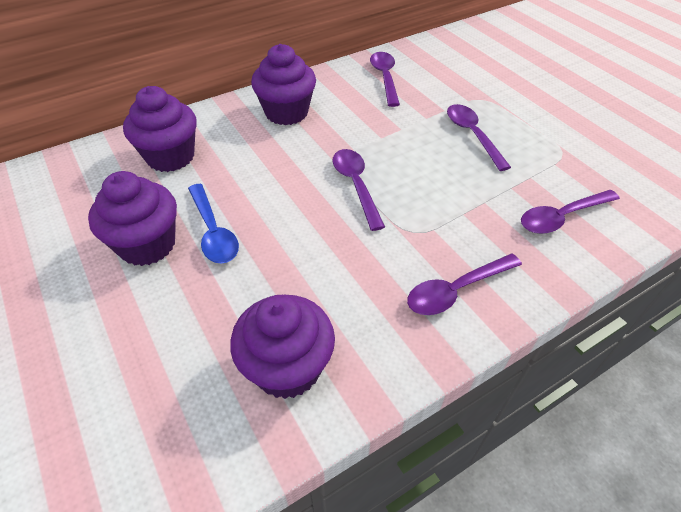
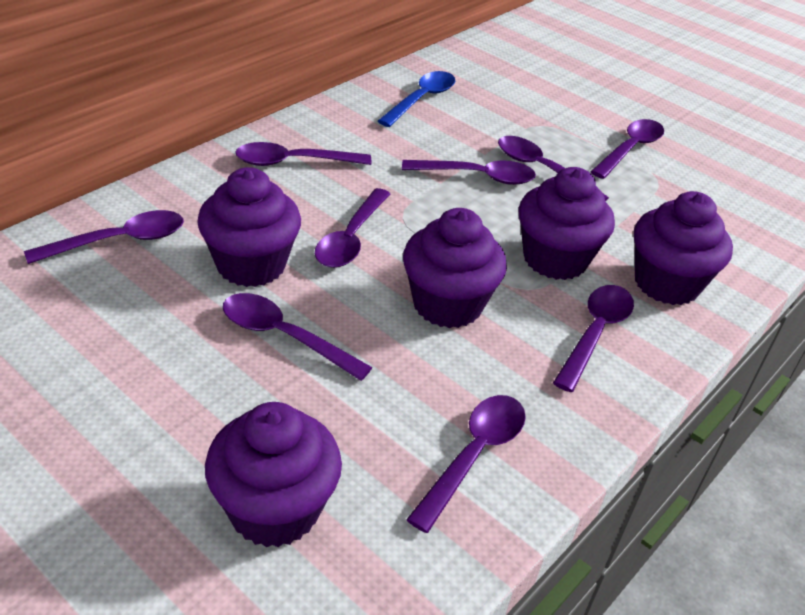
purple cupcake: 4 -> 5
purple spoon: 5 -> 9

